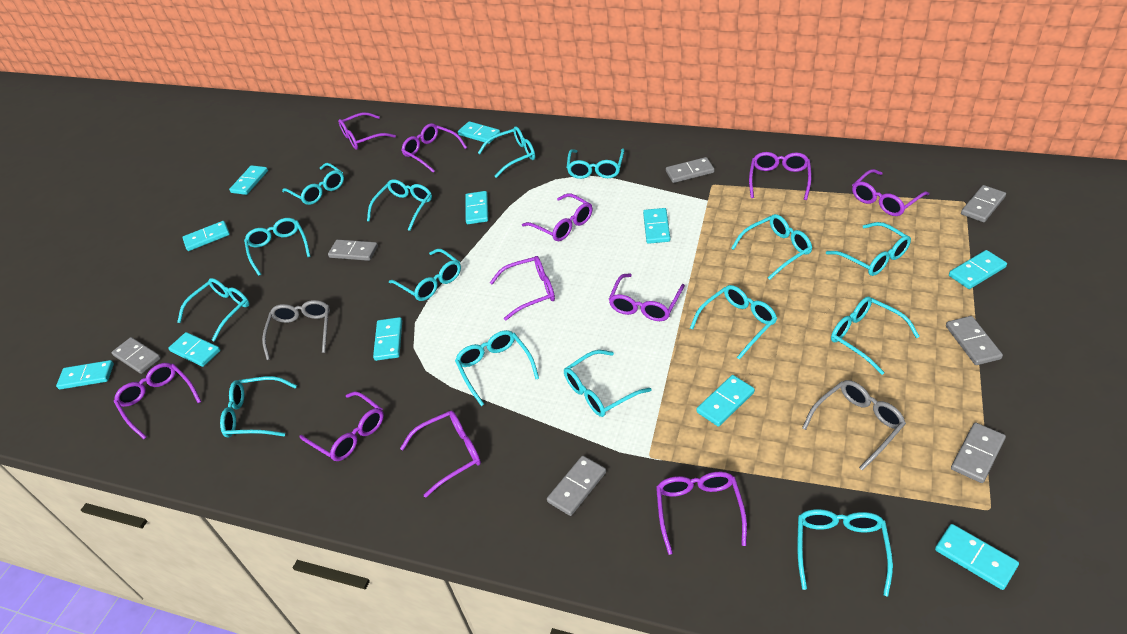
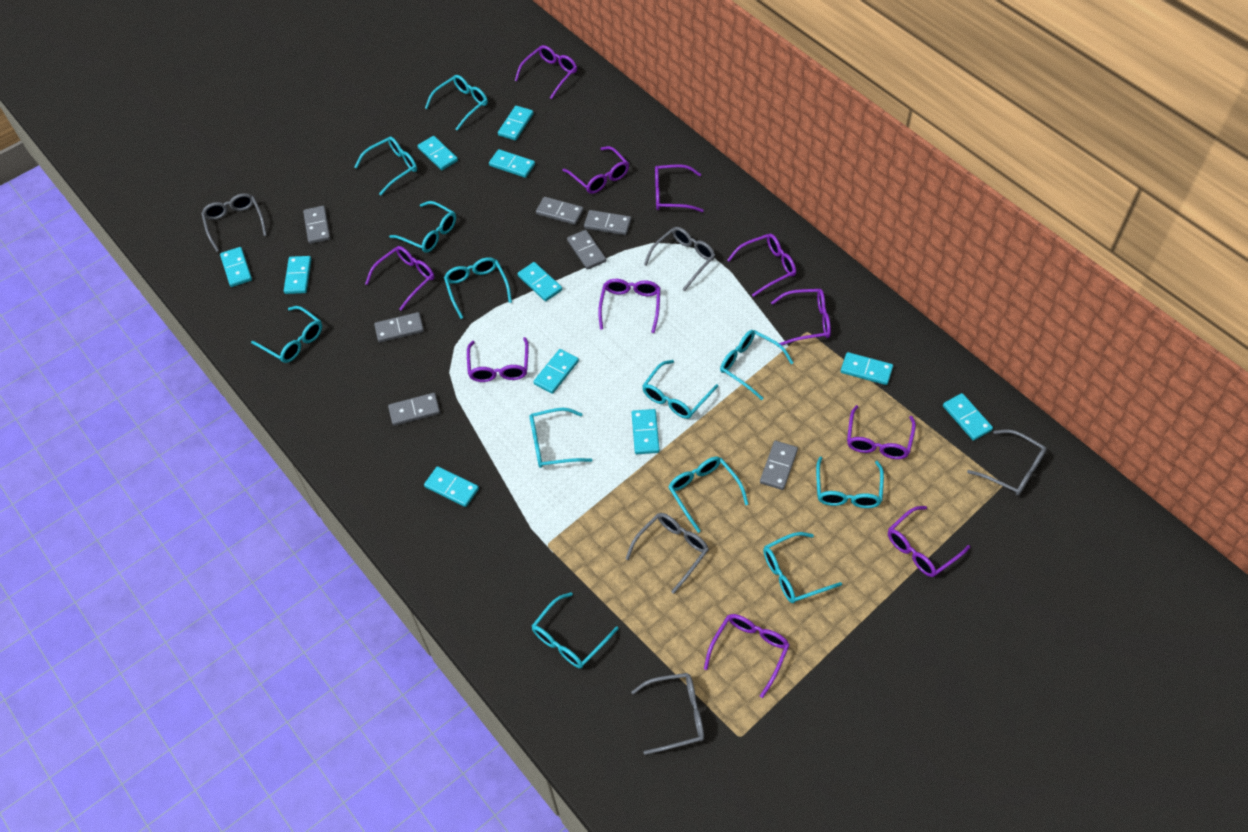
grey glasses: 2 -> 5
turquoise glasses: 15 -> 12

